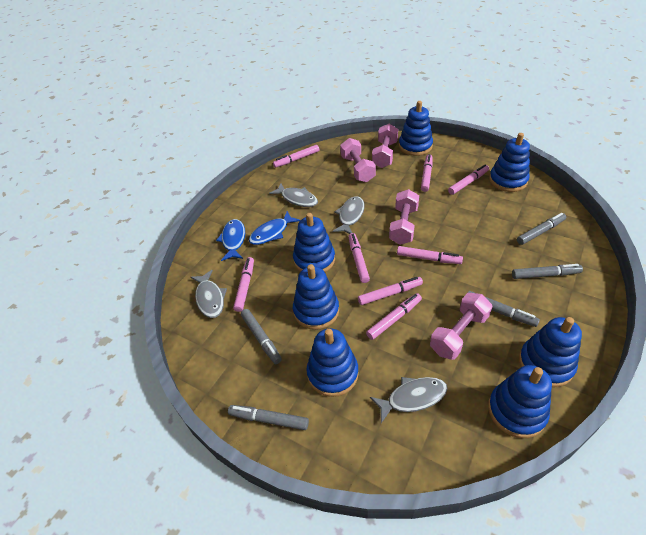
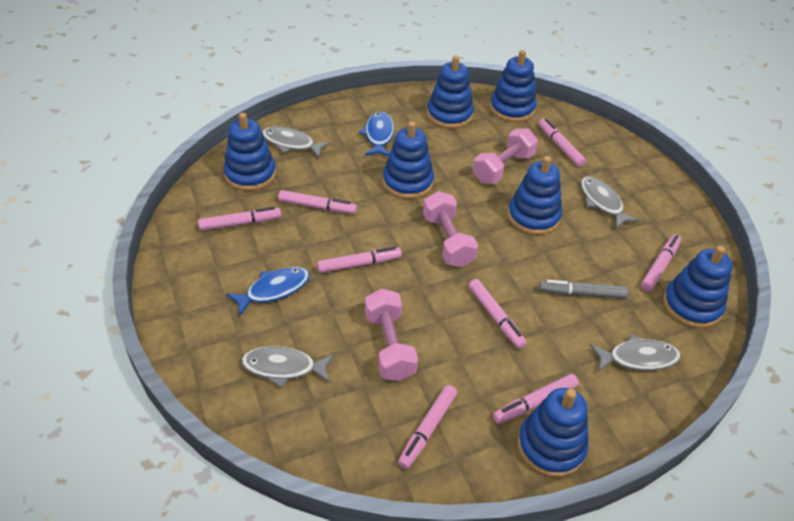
grey marker: 5 -> 1
pink dumbbell: 4 -> 3

